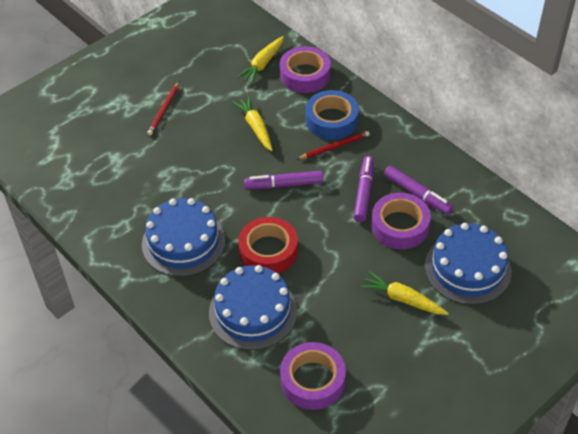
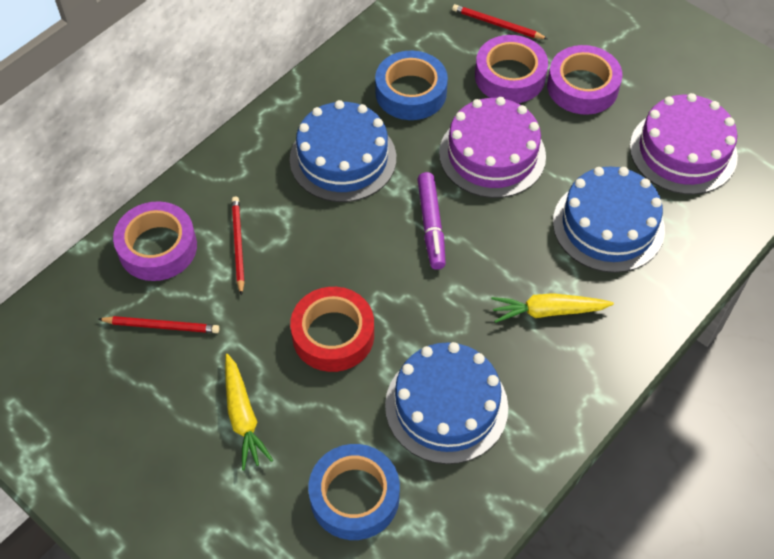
blue tape: 1 -> 2
purple cake: 0 -> 2
purple marker: 3 -> 1
red pencil: 2 -> 3
yellow carrot: 3 -> 2

